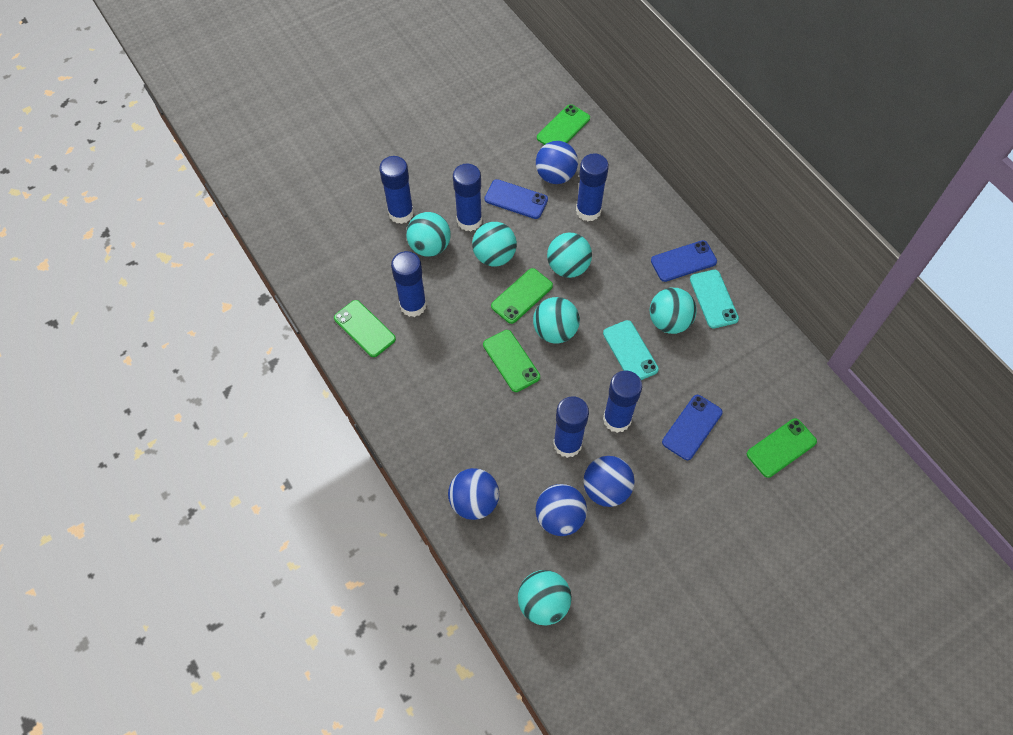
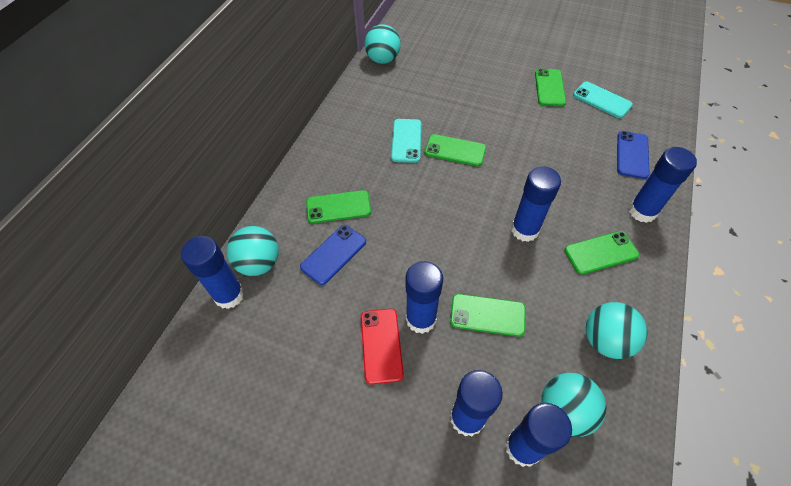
blue ball: 4 -> 0
blue phone: 3 -> 2
red phone: 0 -> 1
turquoise ball: 6 -> 4

